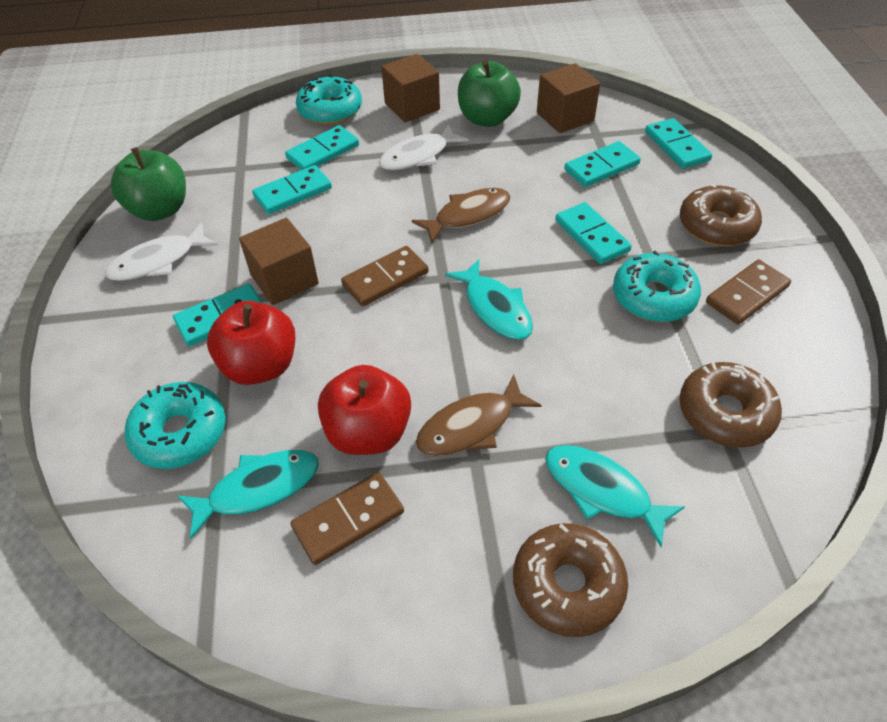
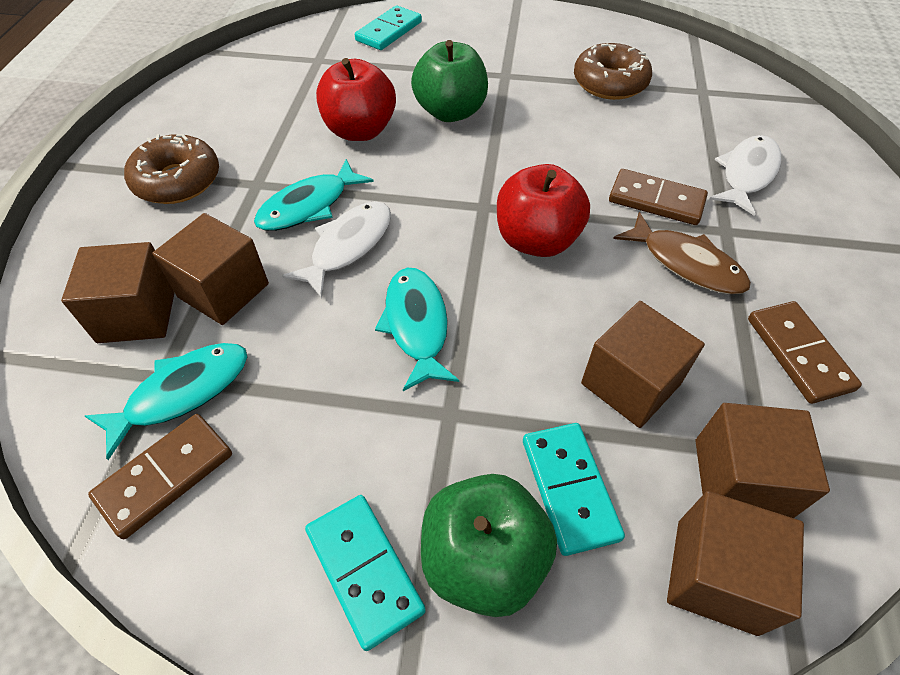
brown cube: 3 -> 5
brown donut: 3 -> 2
brown fish: 2 -> 1
turquoise domino: 6 -> 3
turquoise donut: 3 -> 0

